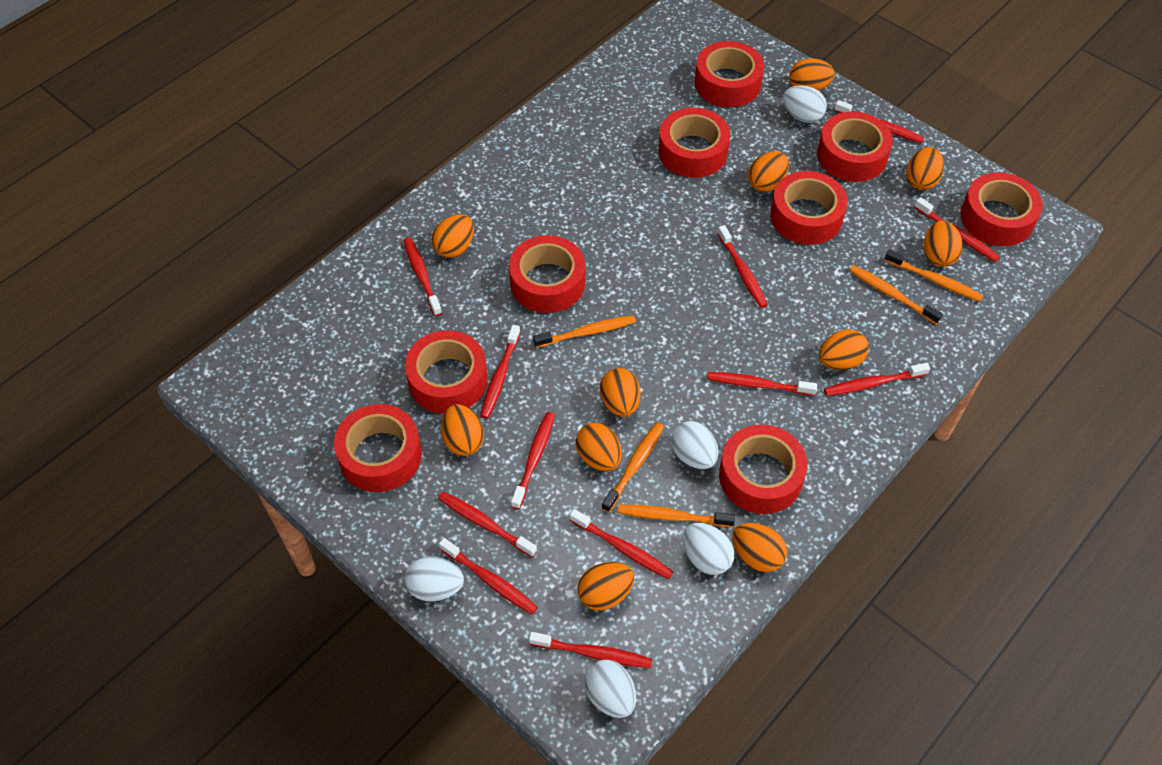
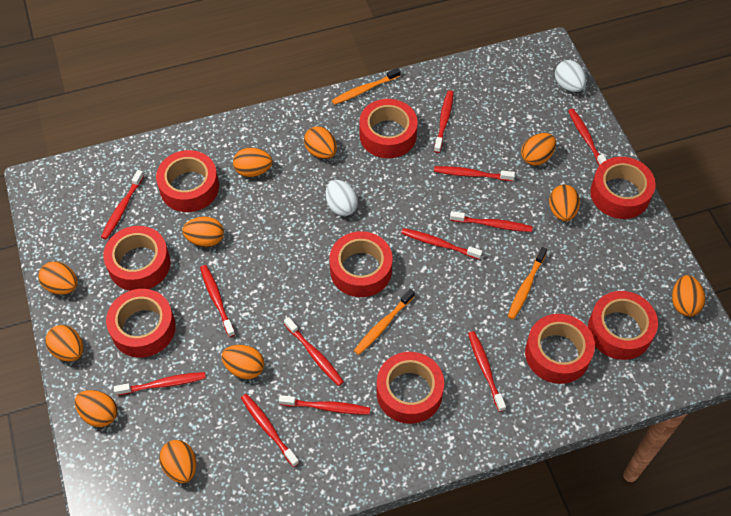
orange toothbrush: 5 -> 3
white egg: 5 -> 2

